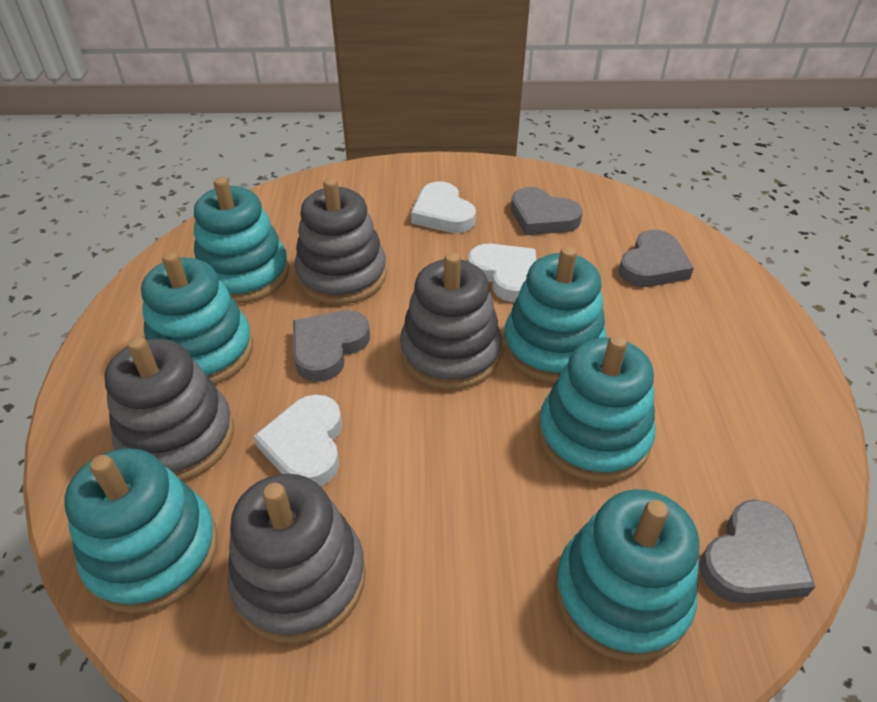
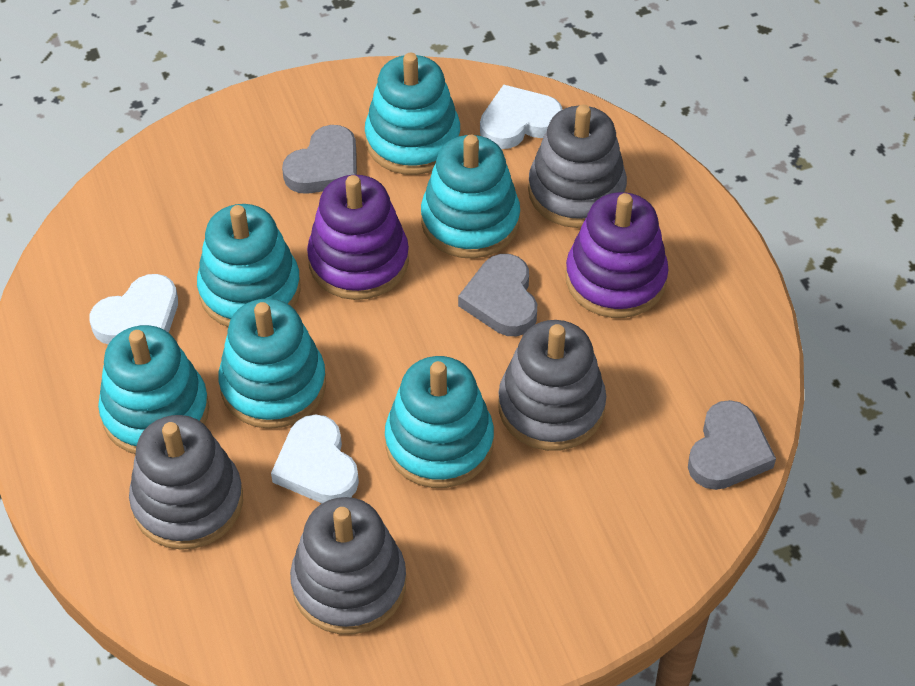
grey heart: 4 -> 3
purple stacking toy: 0 -> 2

